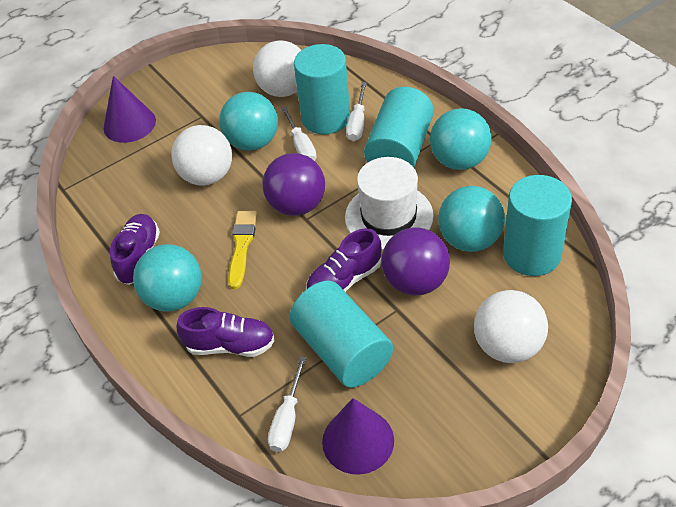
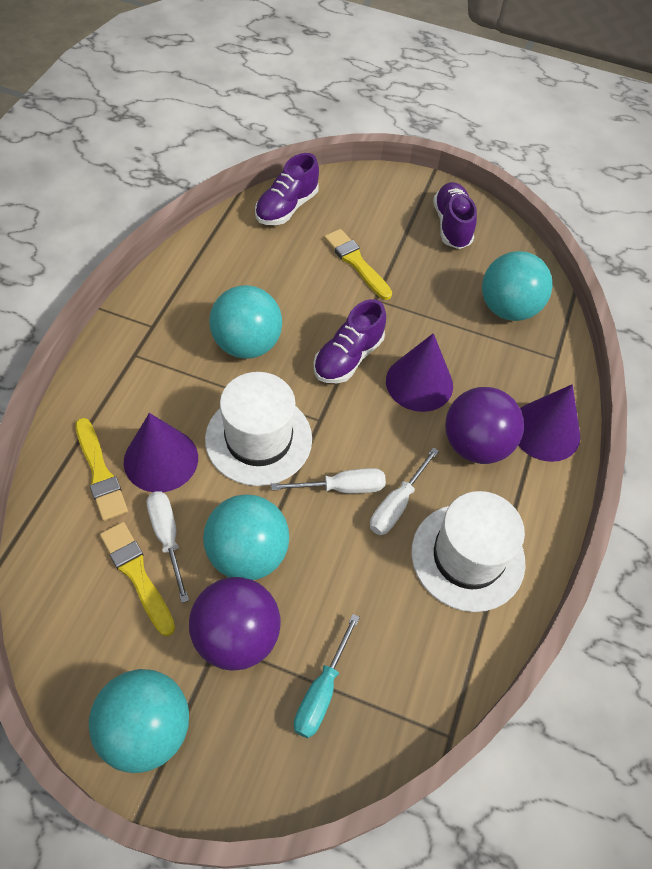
purple cone: 2 -> 3
turquoise cylinder: 4 -> 0
turquoise screwdriver: 0 -> 1
white ball: 3 -> 0
white hat: 1 -> 2
yellow brush: 1 -> 3

